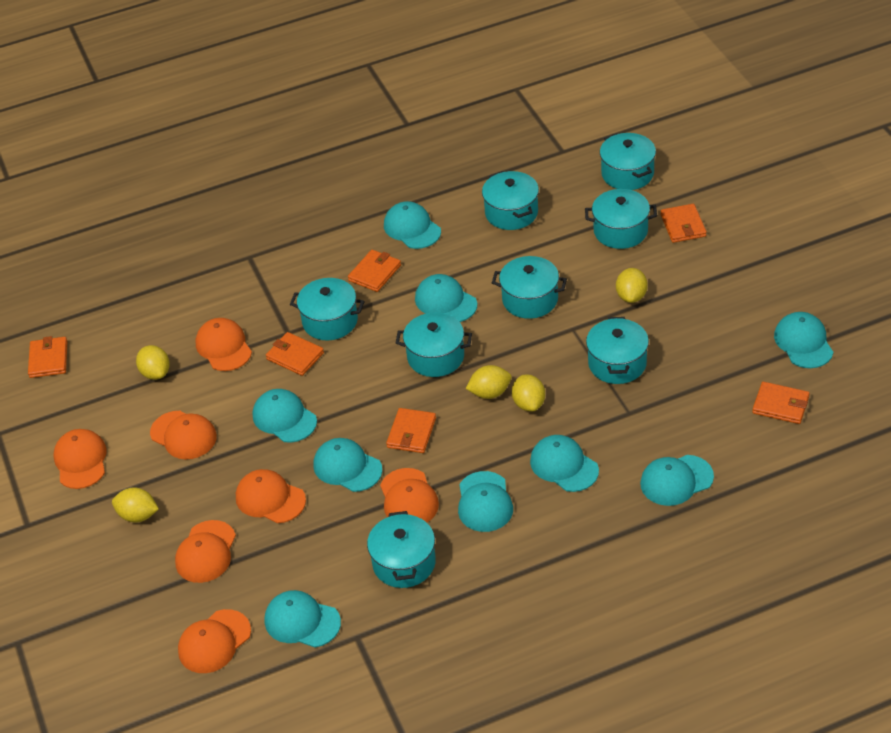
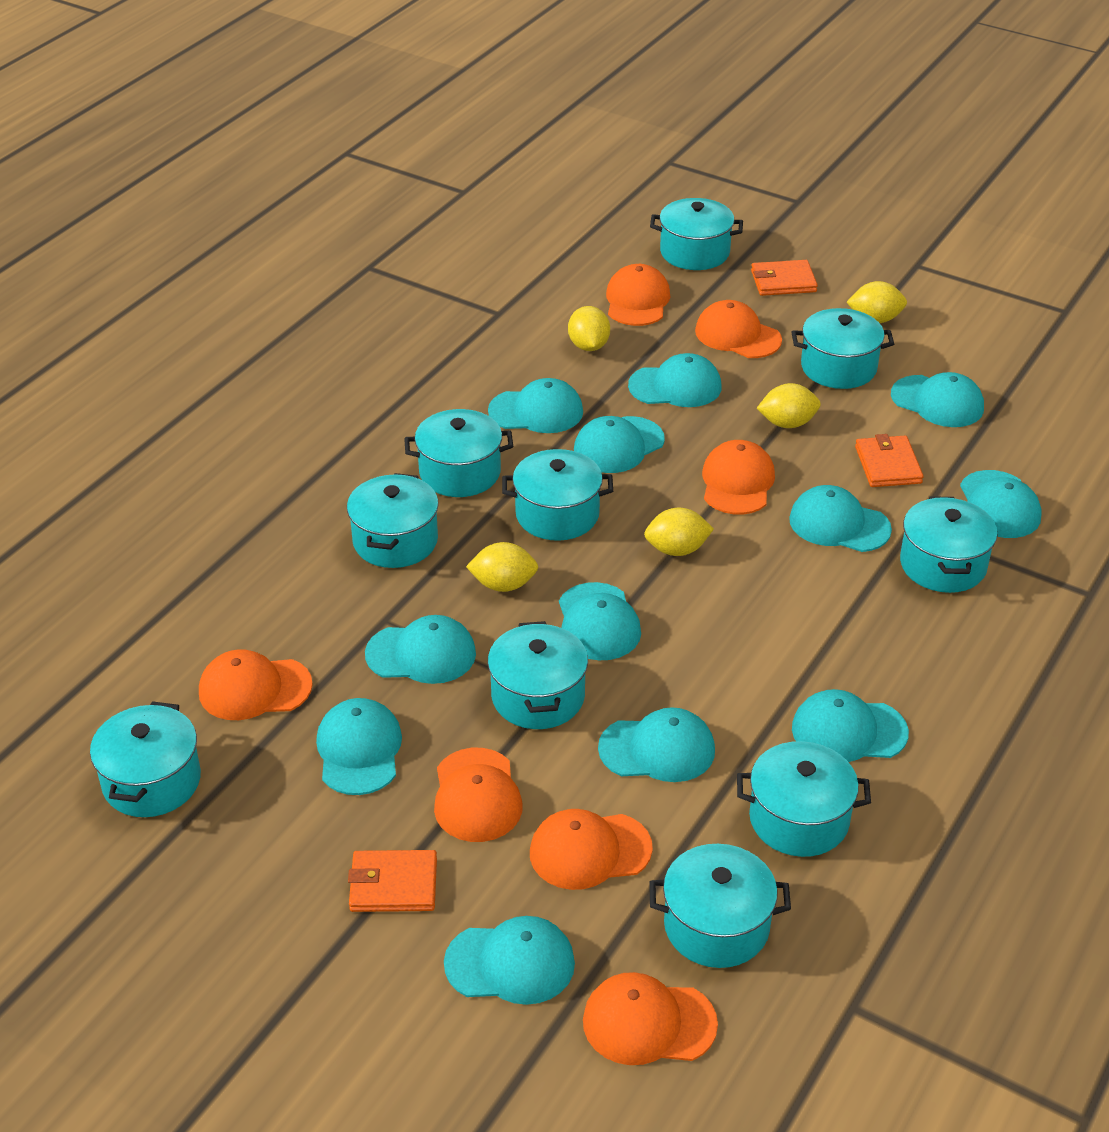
orange wallet: 6 -> 3
turquoise cap: 9 -> 12
turquoise pot: 8 -> 10

